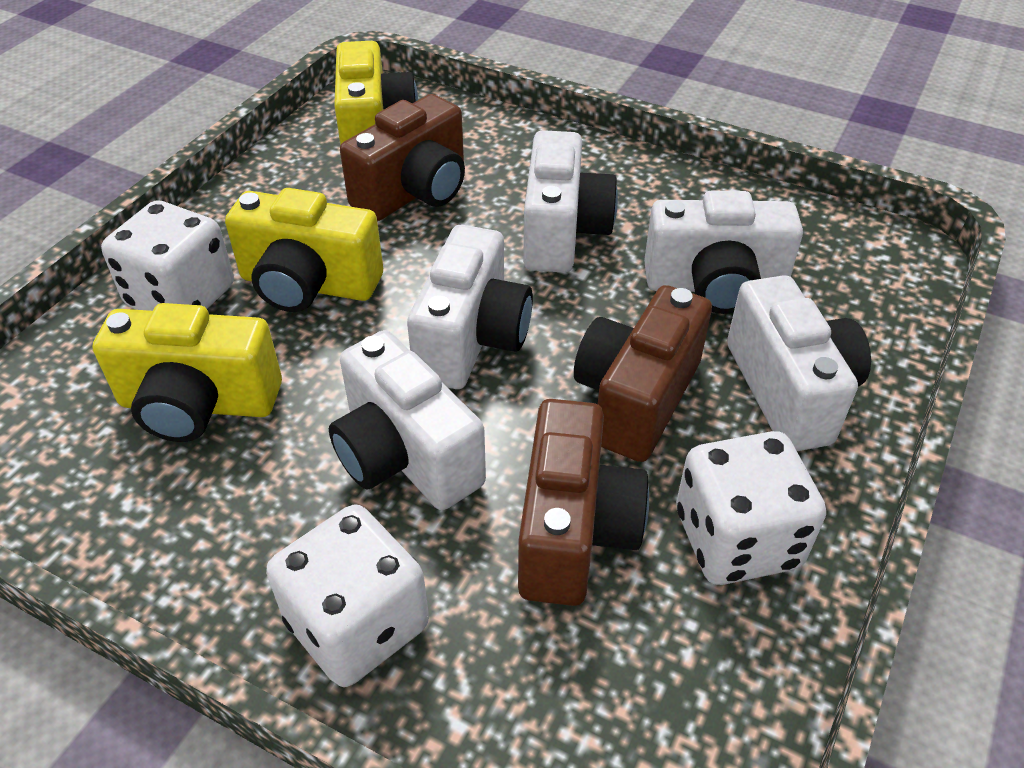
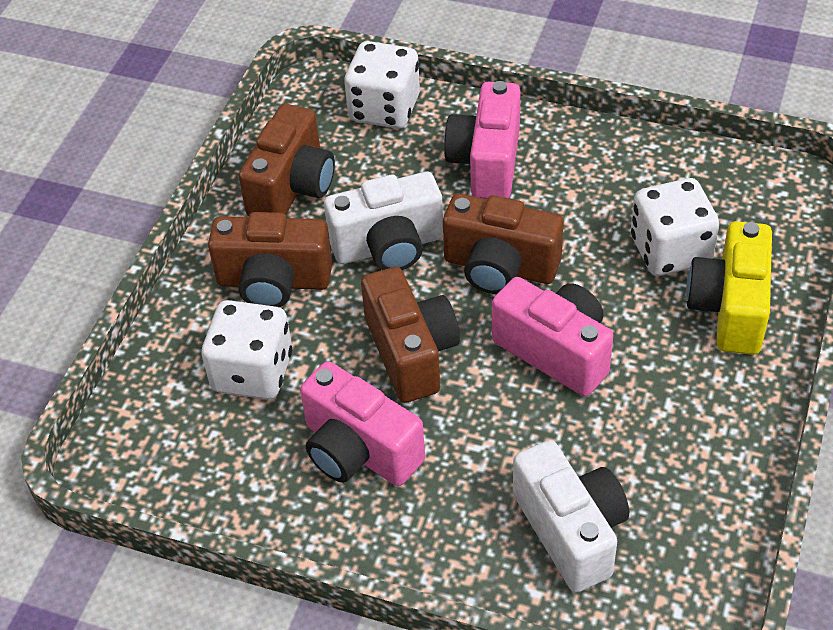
brown camera: 3 -> 4
pink camera: 0 -> 3
white camera: 5 -> 2
yellow camera: 3 -> 1

